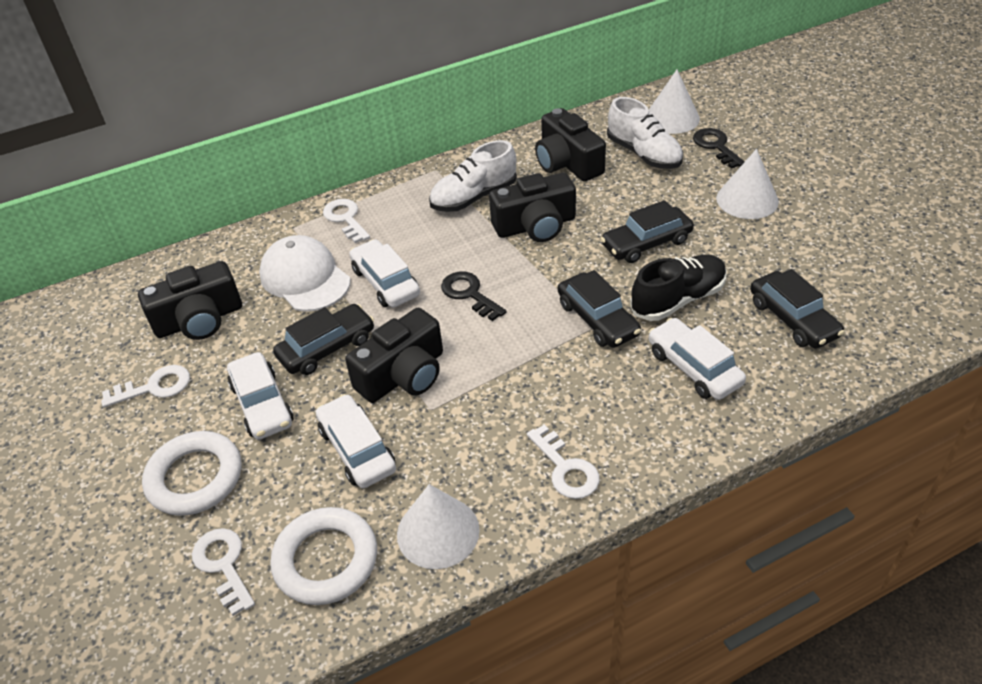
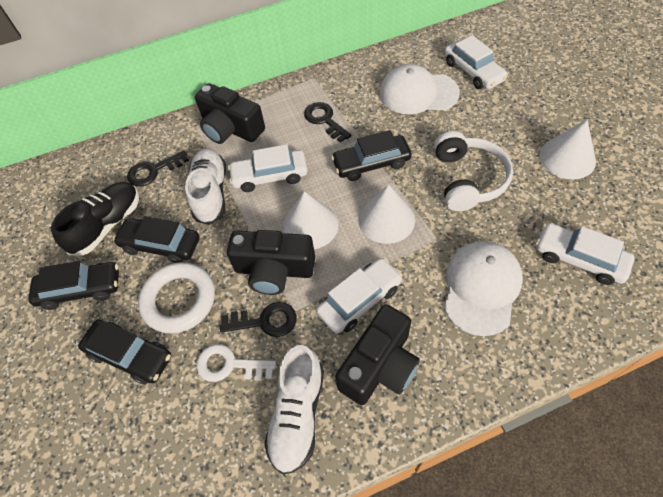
black camera: 4 -> 3
black key: 2 -> 3
white cap: 1 -> 2
white headphones: 0 -> 1
white key: 4 -> 1
white ring: 2 -> 1

